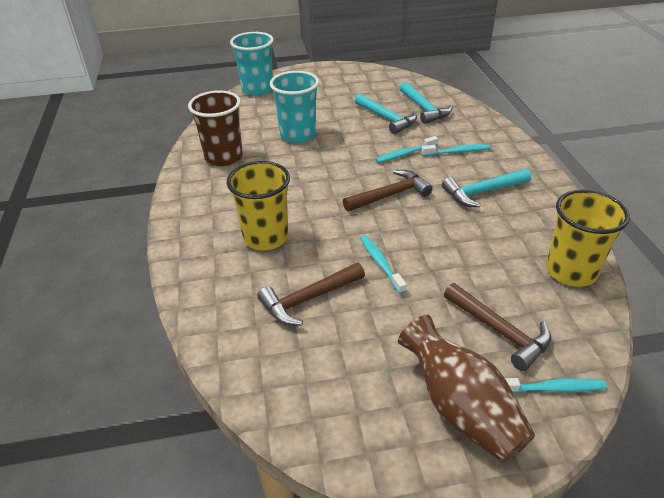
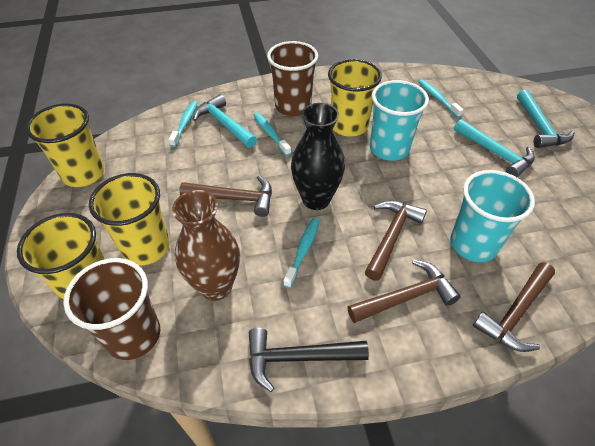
black hammer: 0 -> 1
black vase: 0 -> 1
brown cup: 1 -> 2
brown hammer: 3 -> 4
yellow cup: 2 -> 4

